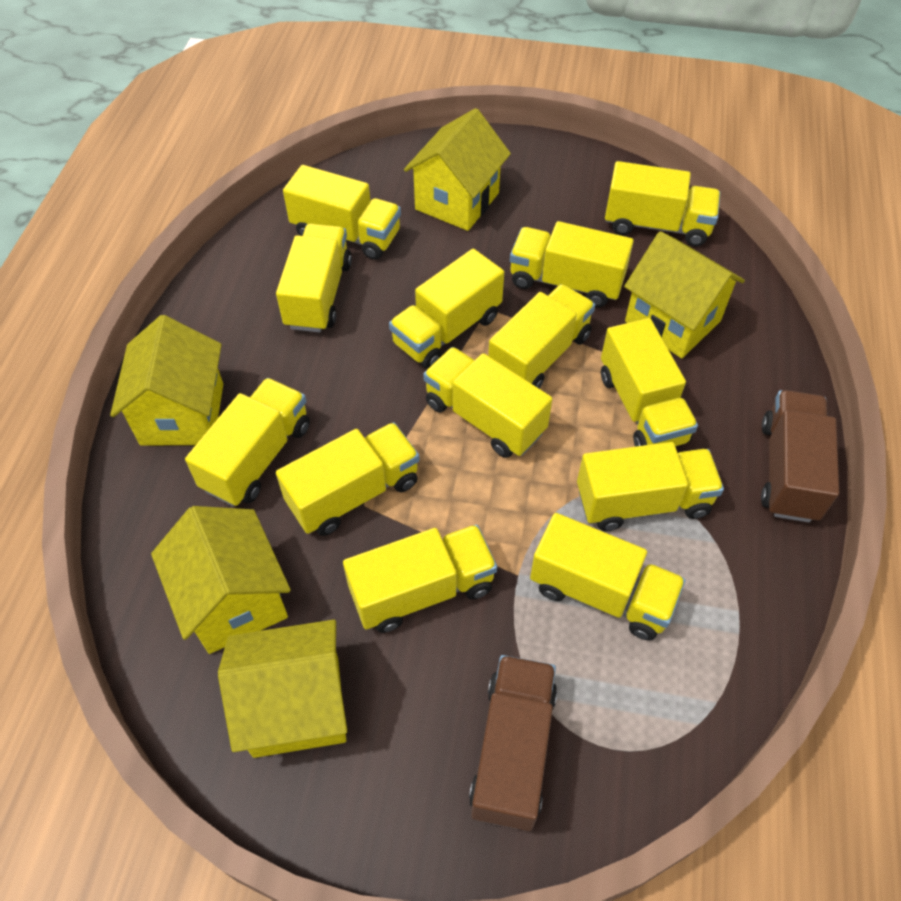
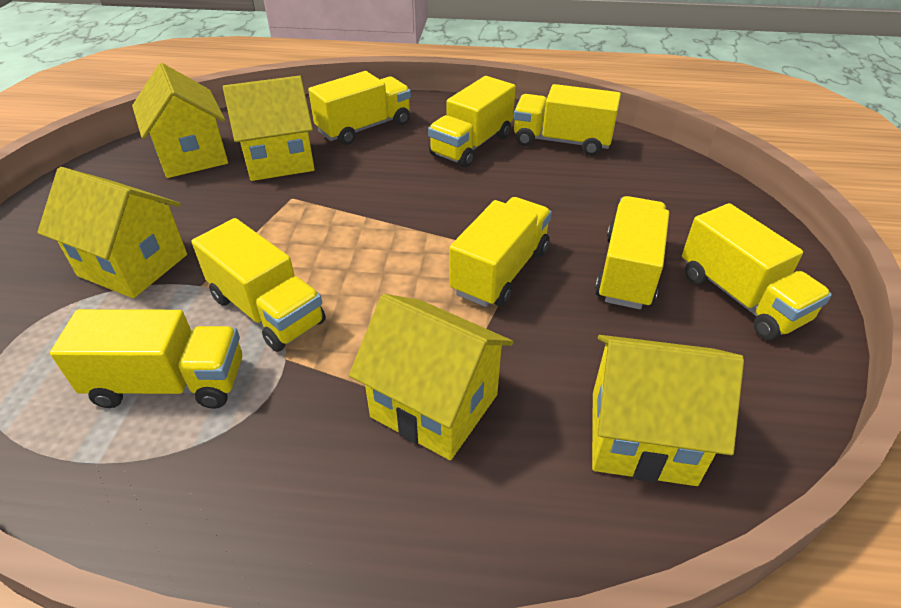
brown truck: 2 -> 0
yellow truck: 13 -> 8

